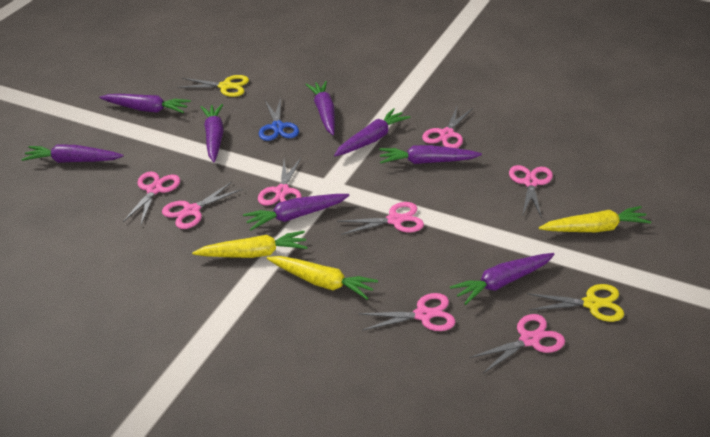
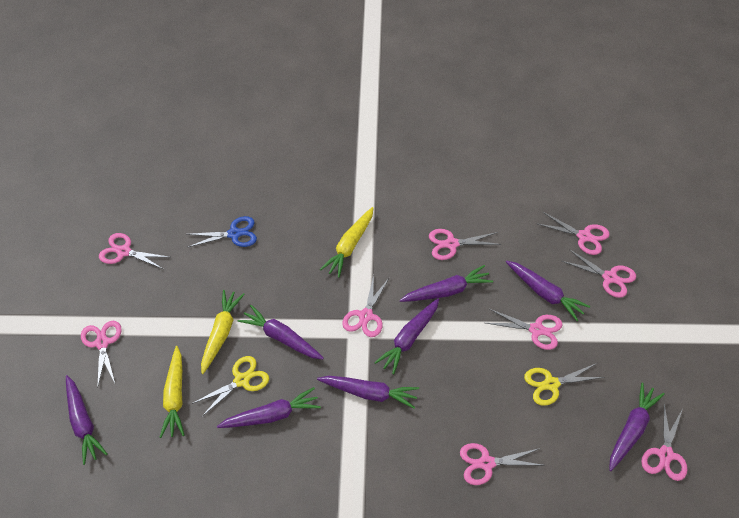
pink scissors: 8 -> 9

